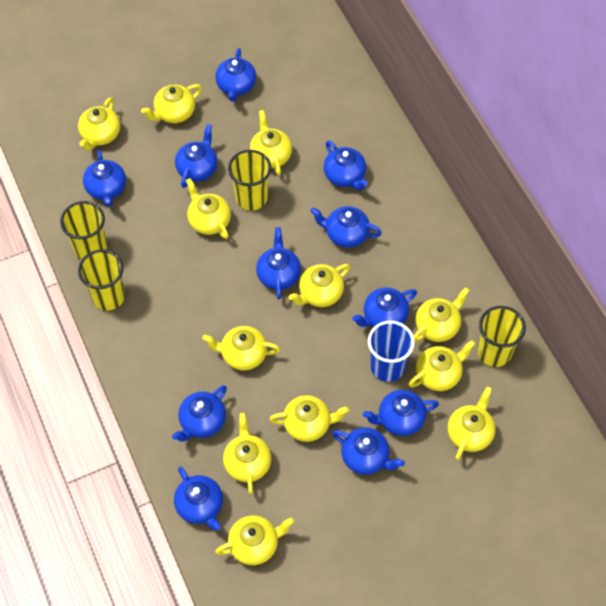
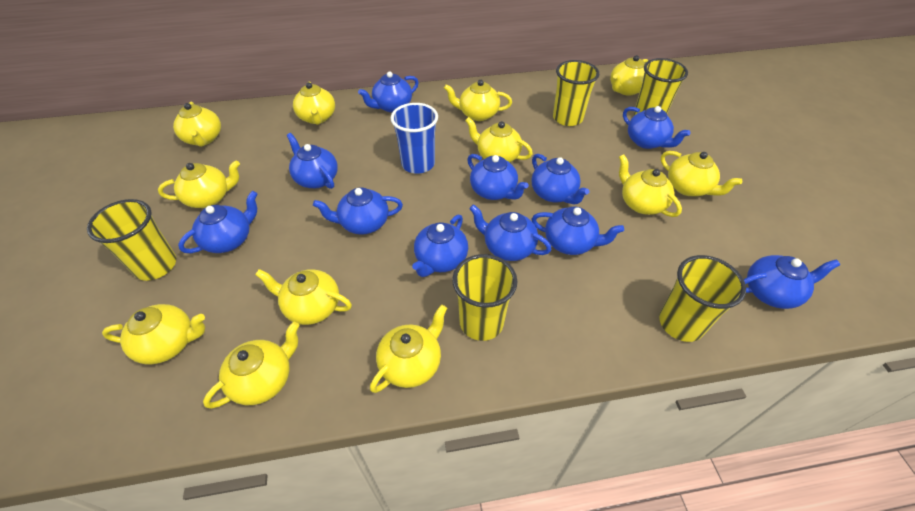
yellow cup: 4 -> 5

